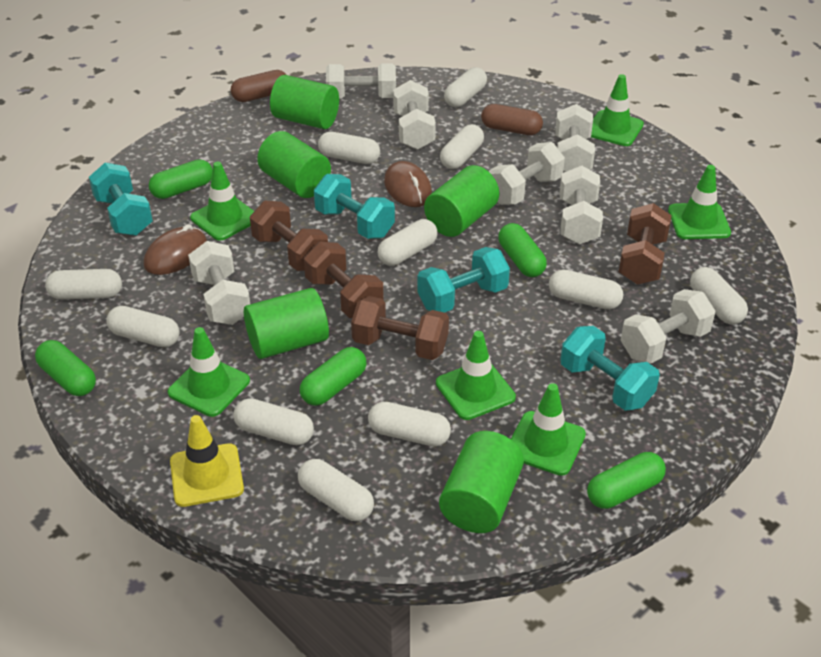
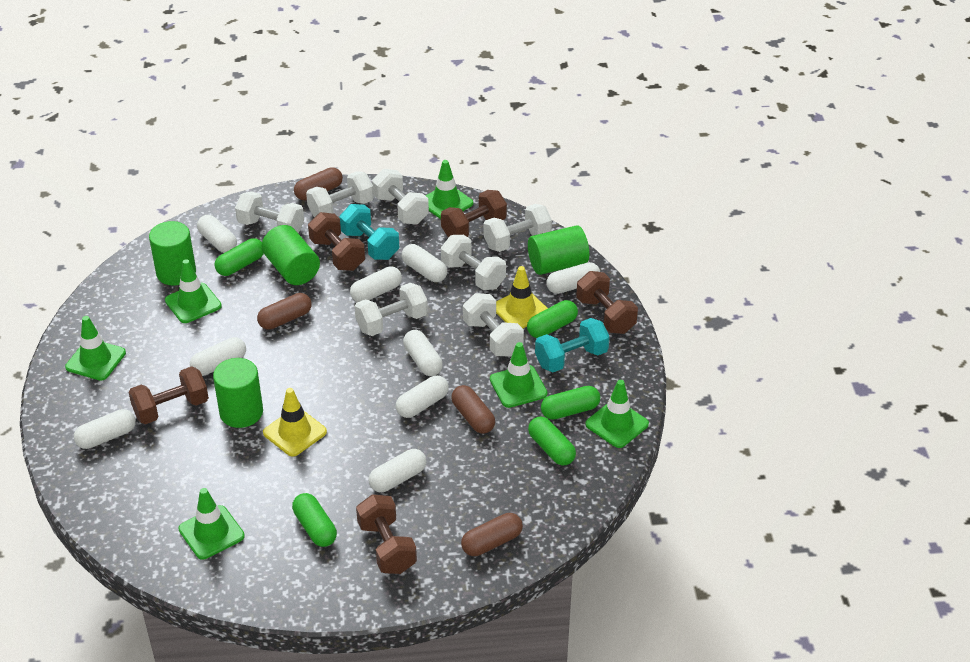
brown capsule: 2 -> 4
brown dumbbell: 4 -> 5
brown mouse: 2 -> 0
green cylinder: 5 -> 4
turquoise dumbbell: 4 -> 2
white capsule: 11 -> 9
yellow traffic cone: 1 -> 2

